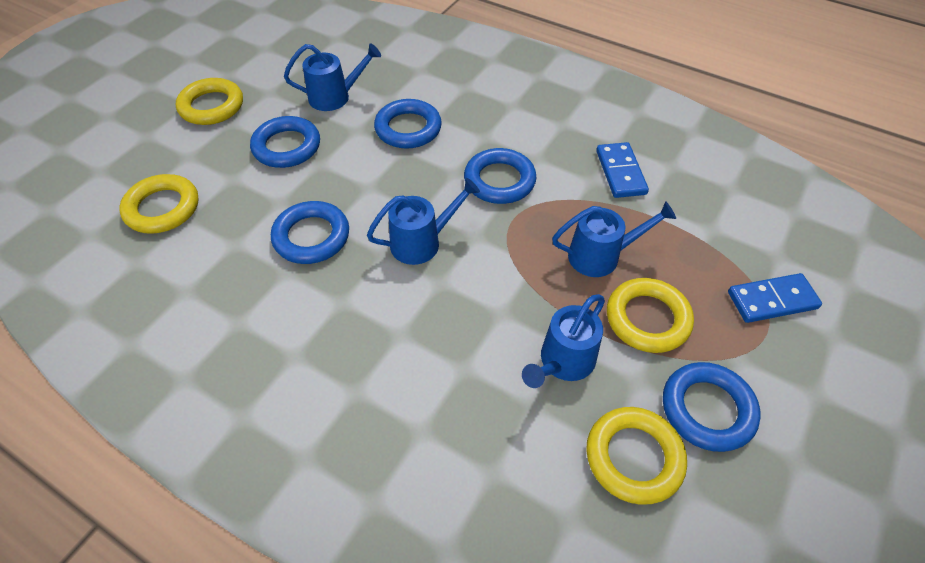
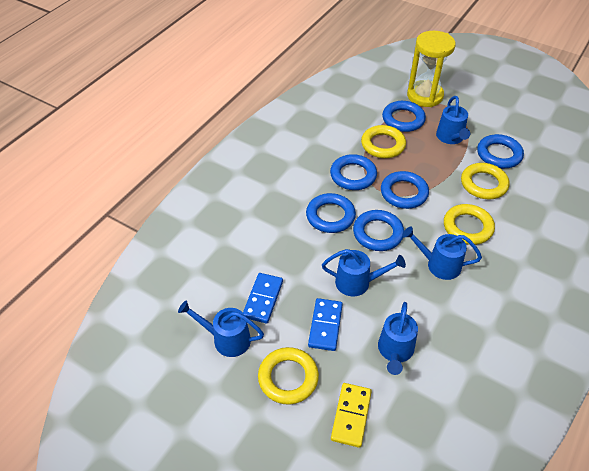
blue ring: 5 -> 6
blue watering can: 4 -> 5
yellow domino: 0 -> 1
yellow hourglass: 0 -> 1

